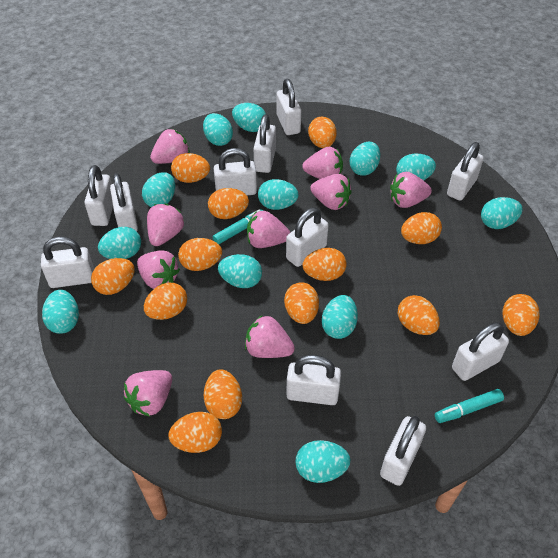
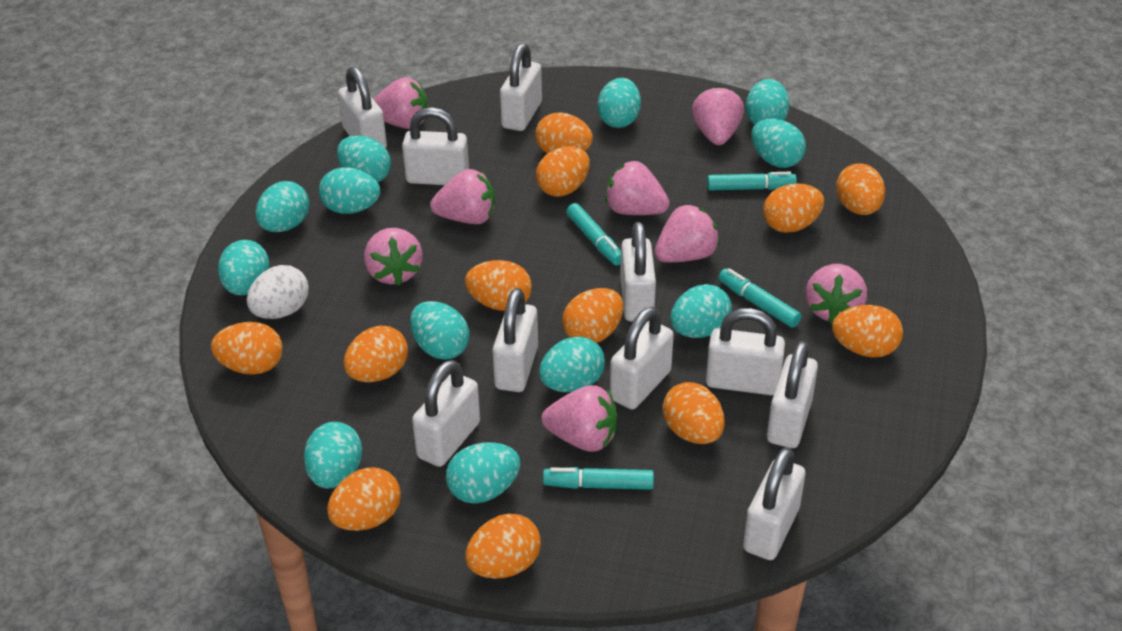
orange egg: 13 -> 12
pink strawberry: 9 -> 8
turquoise marker: 2 -> 4
white egg: 0 -> 1
white padlock: 11 -> 10

